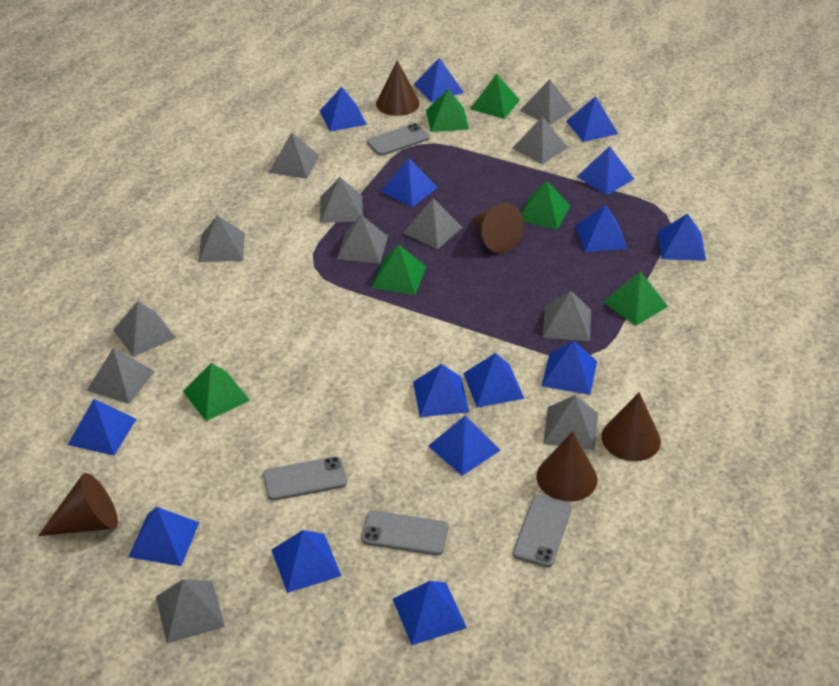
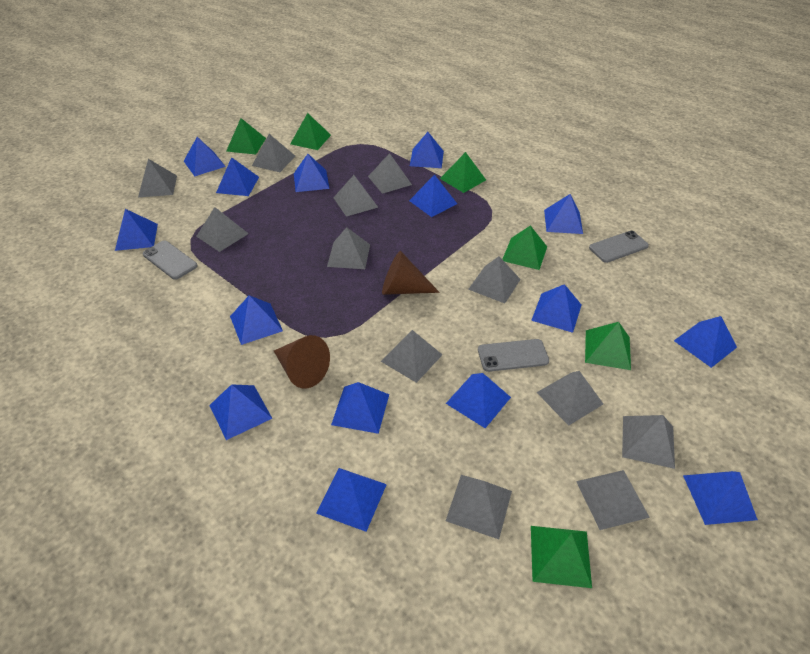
brown cone: 5 -> 2
grey phone: 4 -> 3

